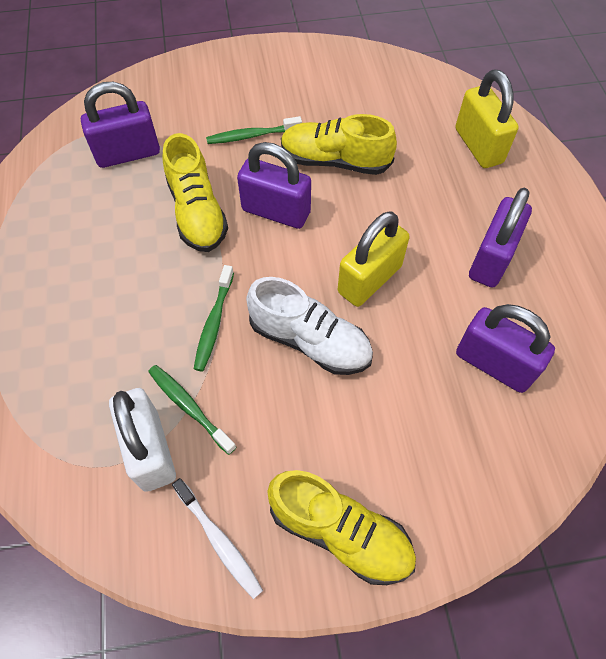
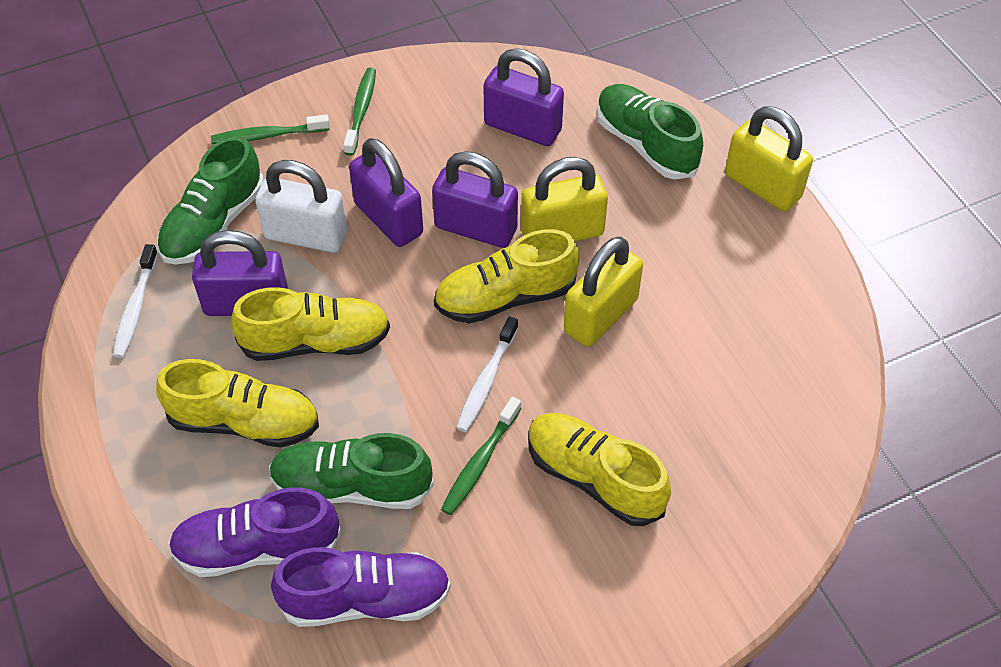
green shoe: 0 -> 3
purple shoe: 0 -> 2
white shoe: 1 -> 0
white toothbrush: 1 -> 2
yellow padlock: 2 -> 3
yellow shoe: 3 -> 4

